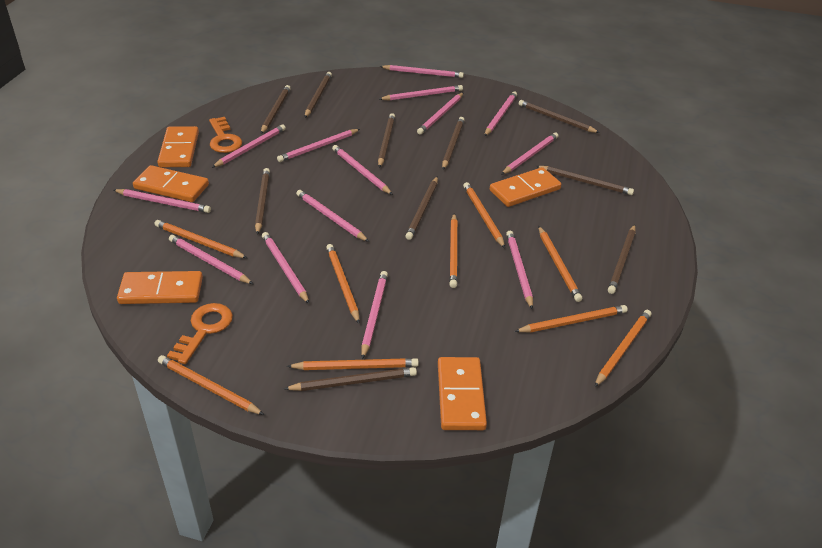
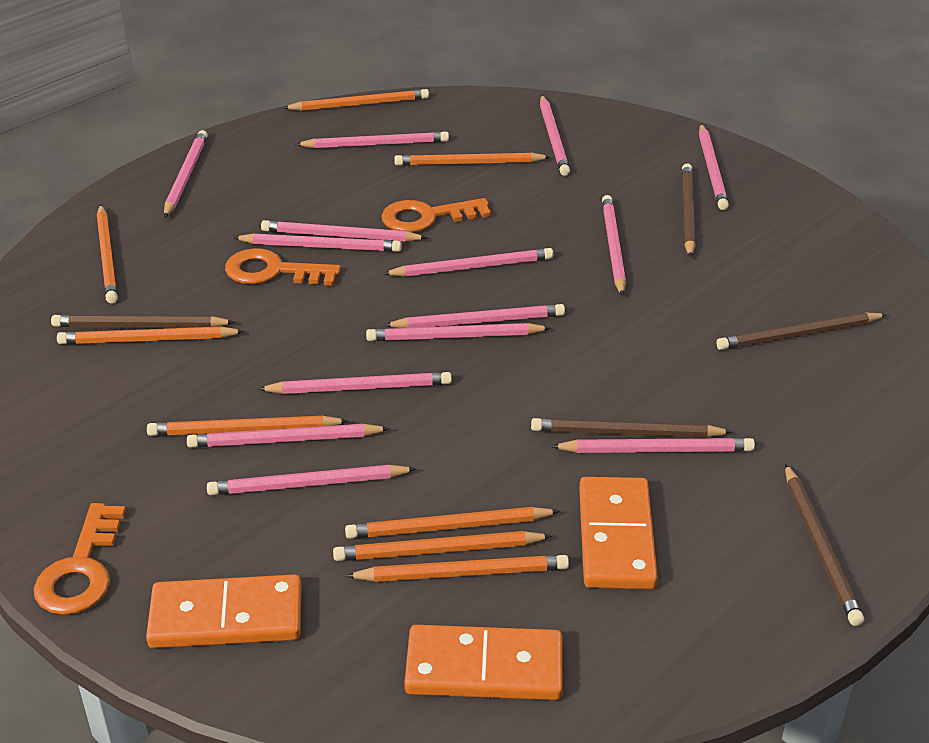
brown pencil: 10 -> 5
orange domino: 5 -> 3
orange key: 2 -> 3
orange pencil: 9 -> 8

